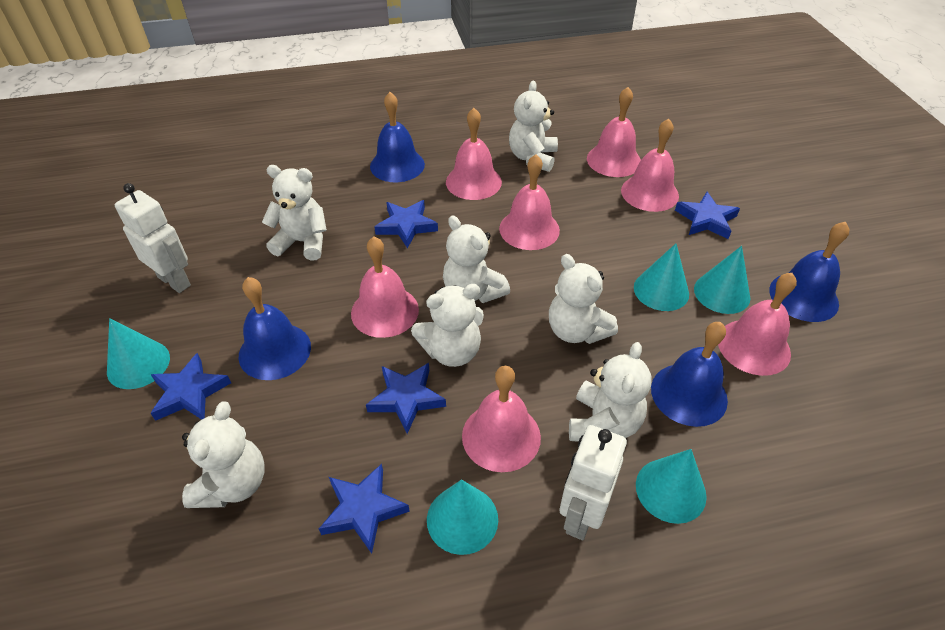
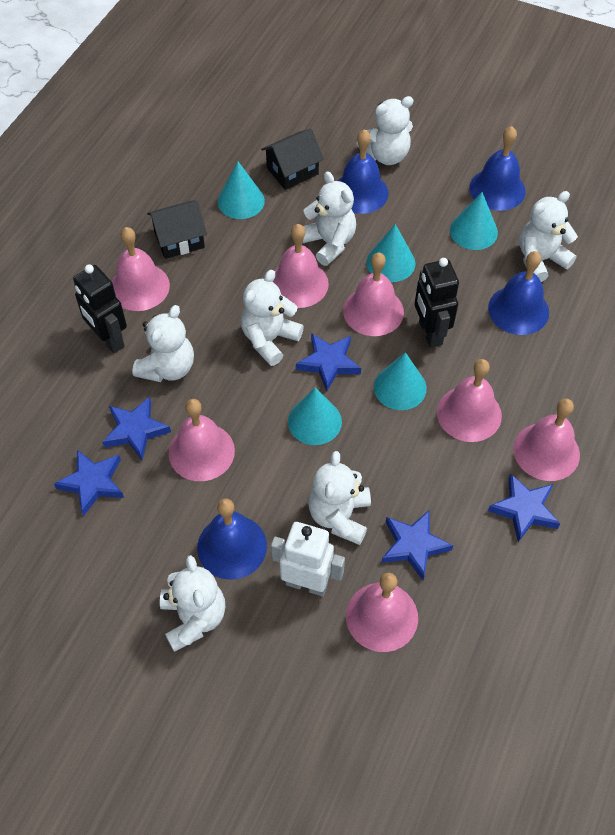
black house: 0 -> 2
black robot: 0 -> 2
white robot: 2 -> 1

